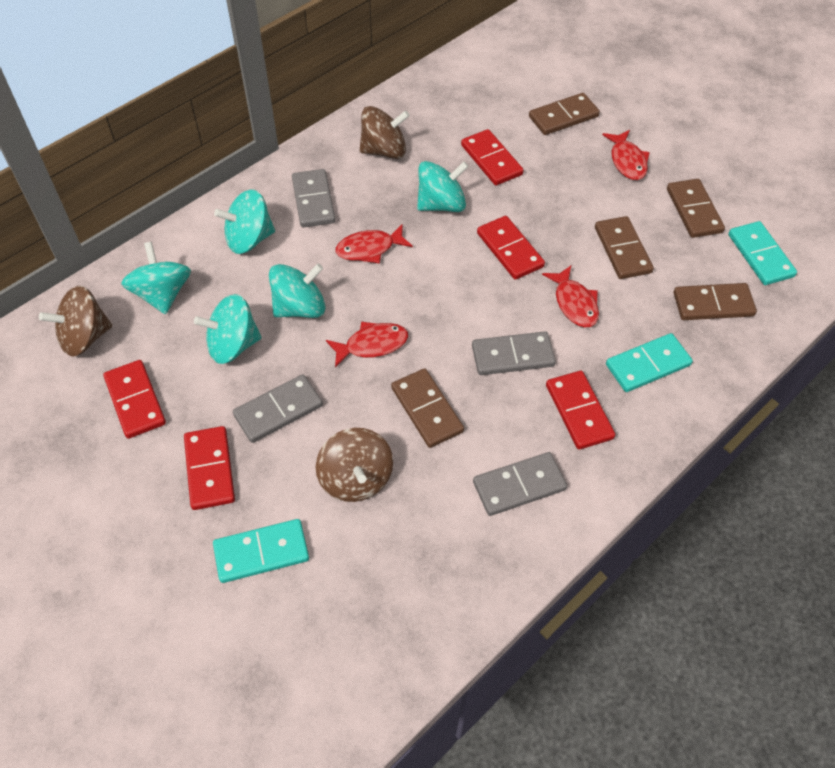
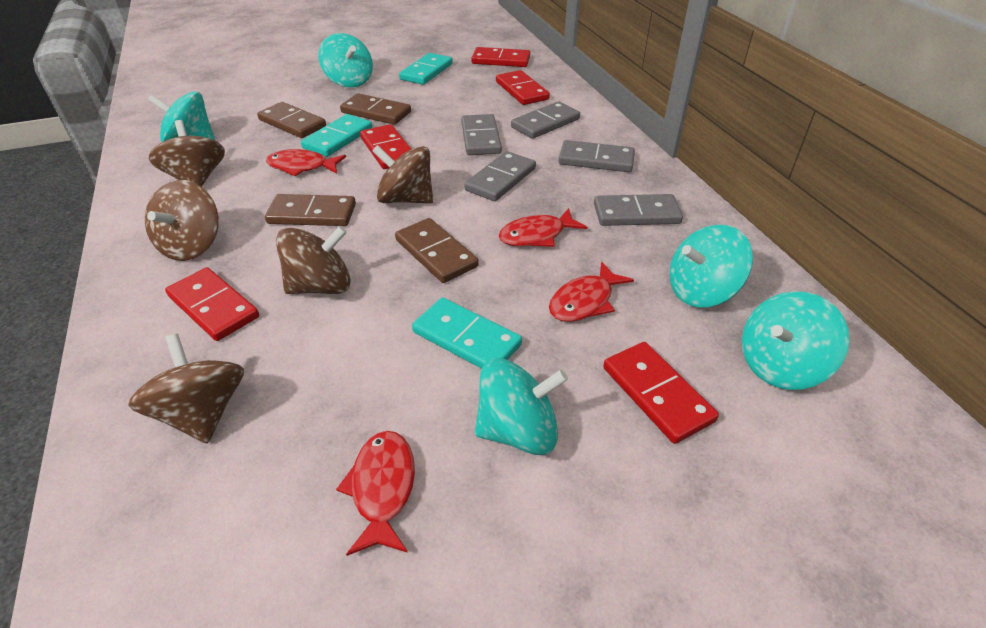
brown domino: 5 -> 4
brown spinning top: 3 -> 5
grey domino: 4 -> 5

